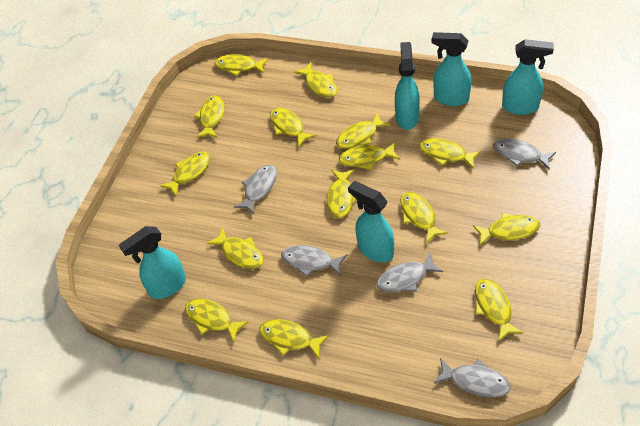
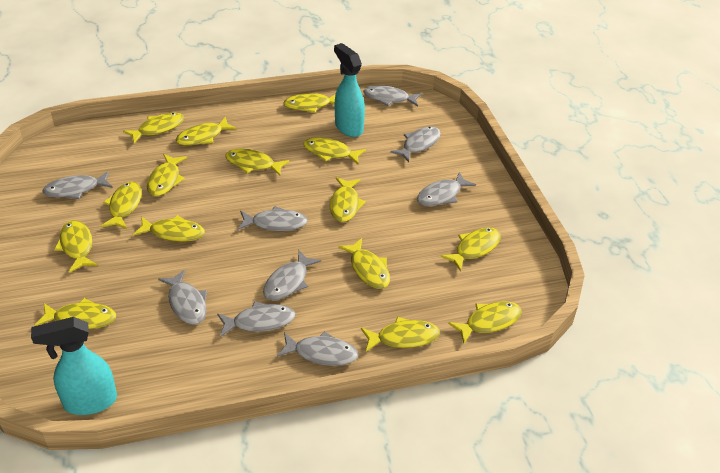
grey fish: 5 -> 9
turquoise spray bottle: 5 -> 2

